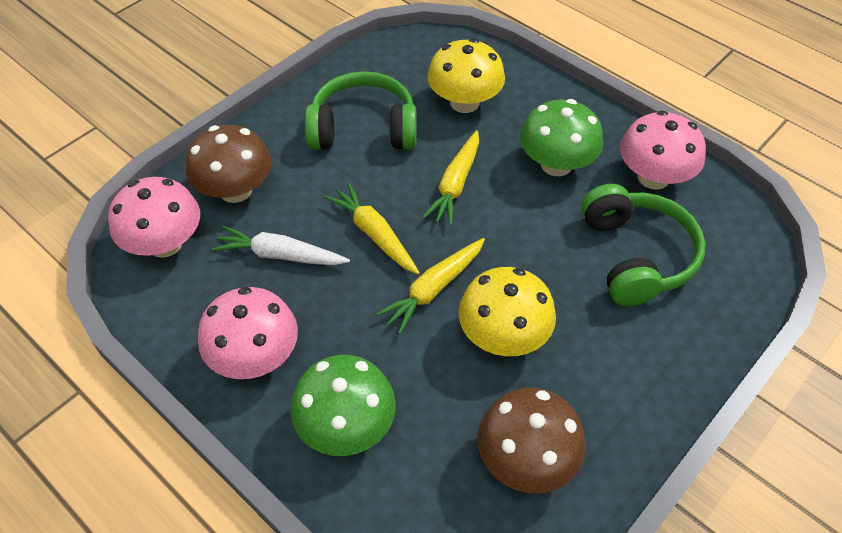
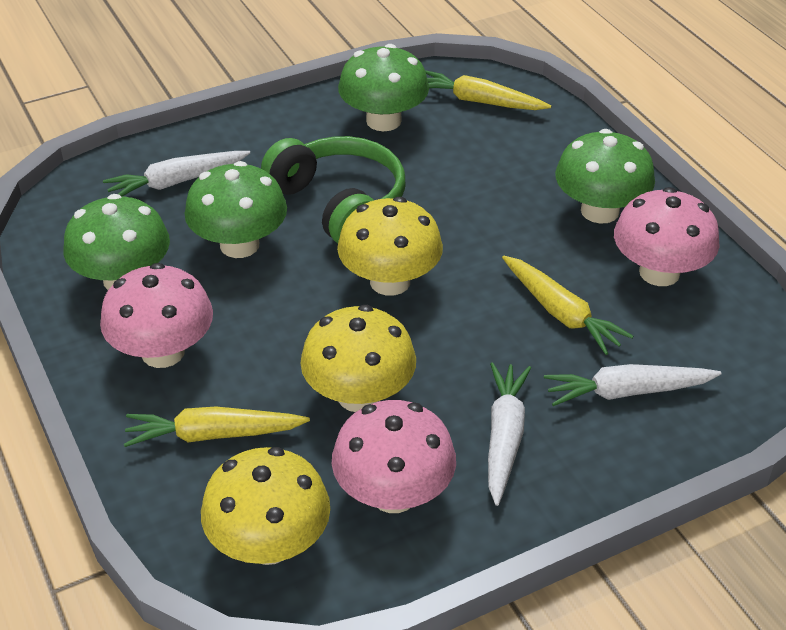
brown mushroom: 2 -> 0
green headphones: 2 -> 1
green mushroom: 2 -> 4
white carrot: 1 -> 3
yellow mushroom: 2 -> 3

